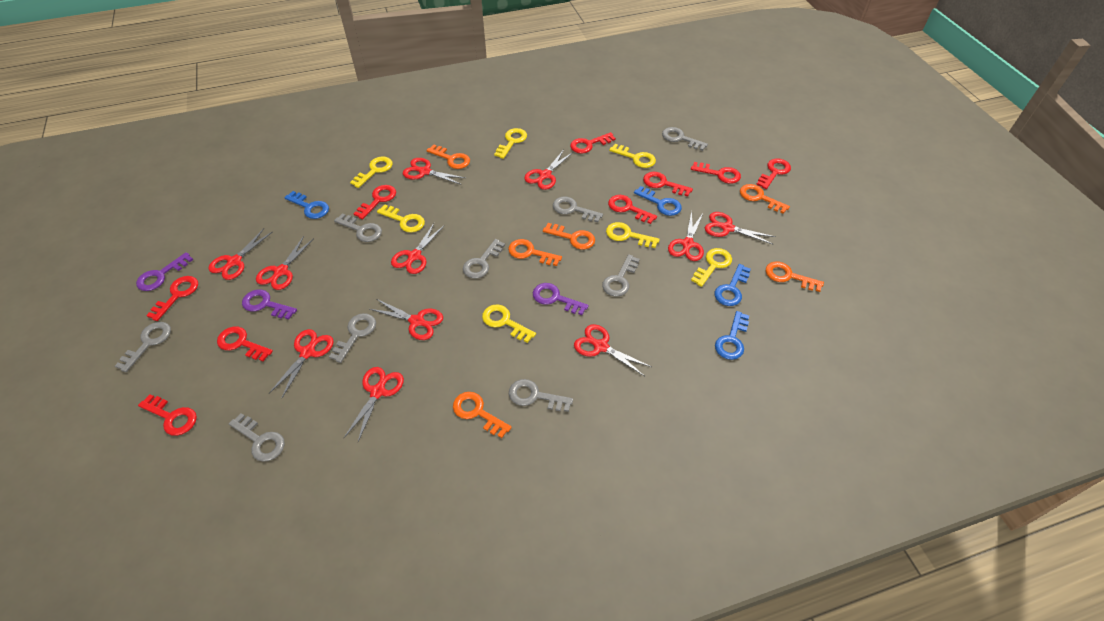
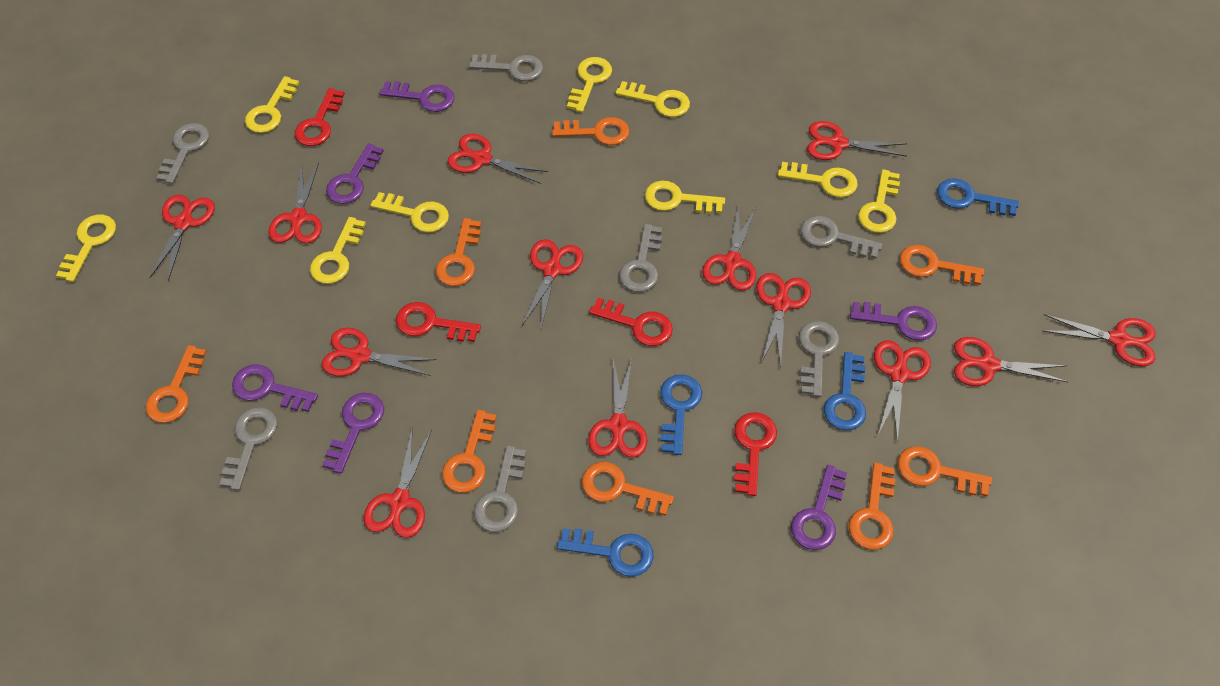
grey key: 9 -> 7
orange key: 6 -> 8
purple key: 3 -> 6
red key: 9 -> 4
red scissors: 11 -> 13
yellow key: 7 -> 9

